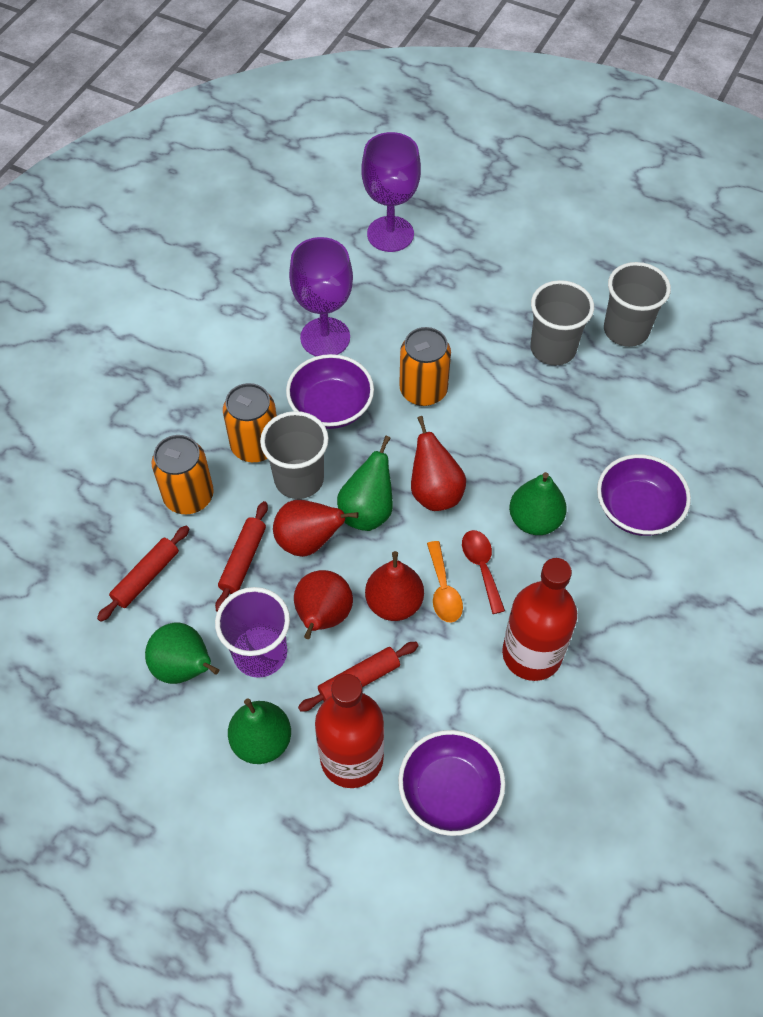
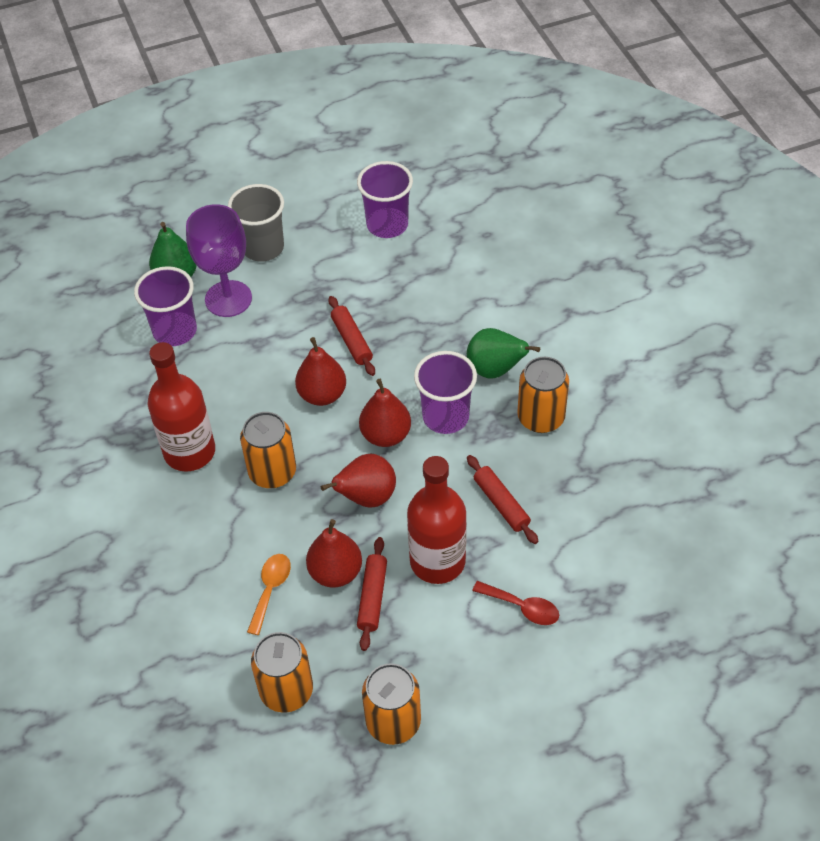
green pear: 4 -> 2
grey cup: 3 -> 1
orange can: 3 -> 4
purple bowl: 3 -> 0
purple cup: 1 -> 3
purple goblet: 2 -> 1

